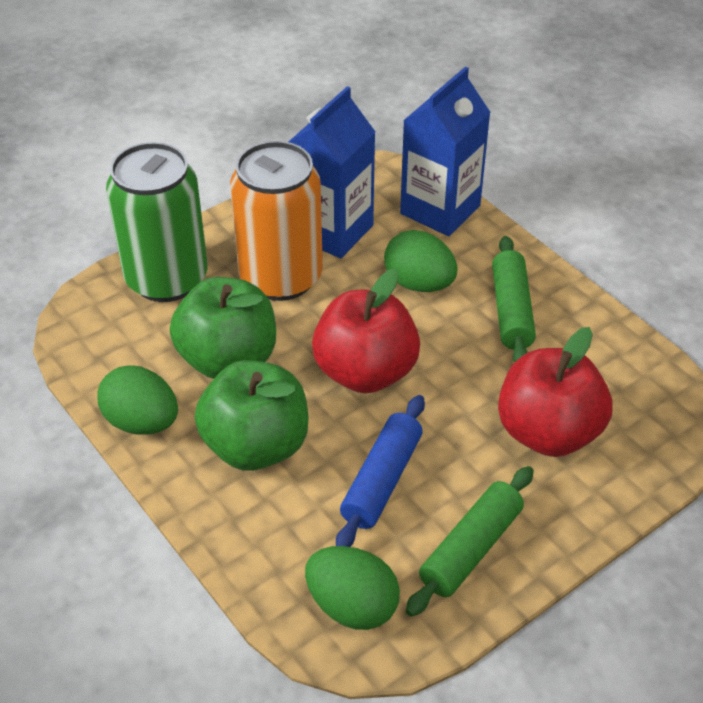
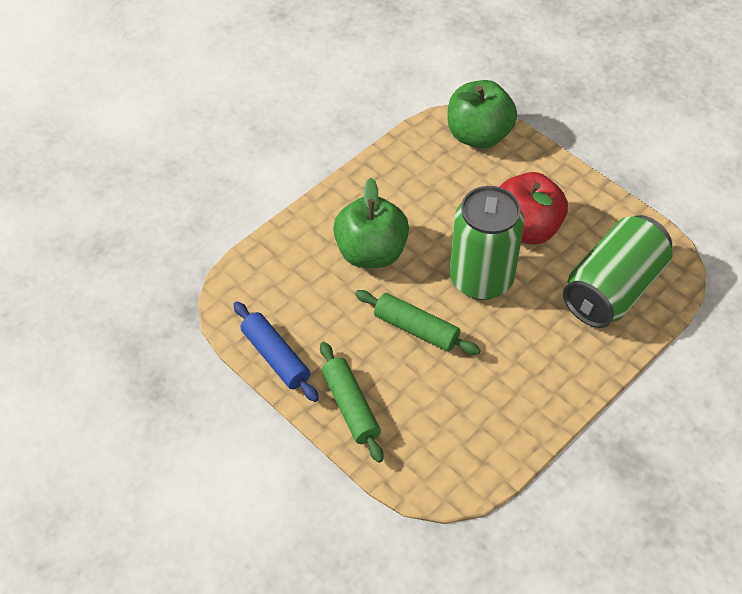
blue carton: 2 -> 0
green can: 1 -> 2
green egg: 3 -> 0
orange can: 1 -> 0
red apple: 2 -> 1

